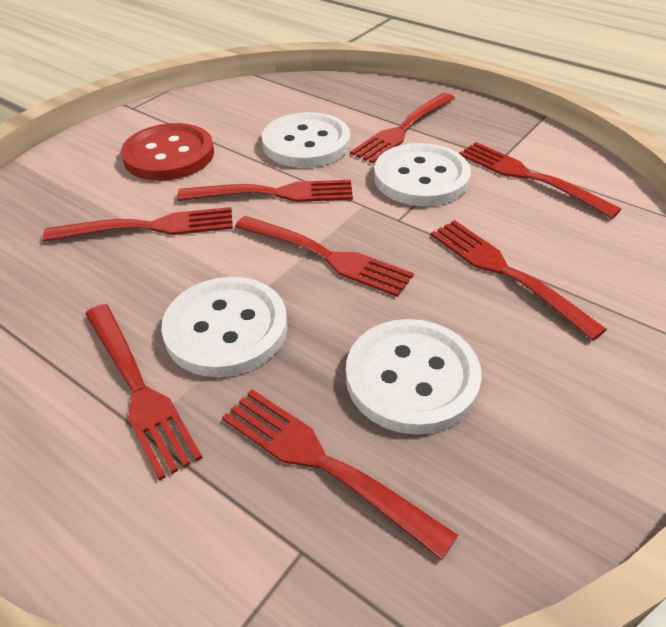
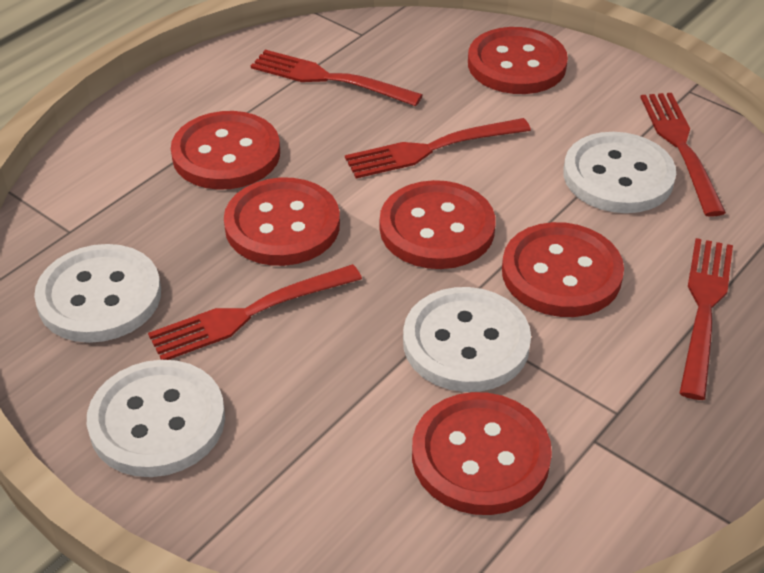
red button: 1 -> 6
red fork: 8 -> 5

